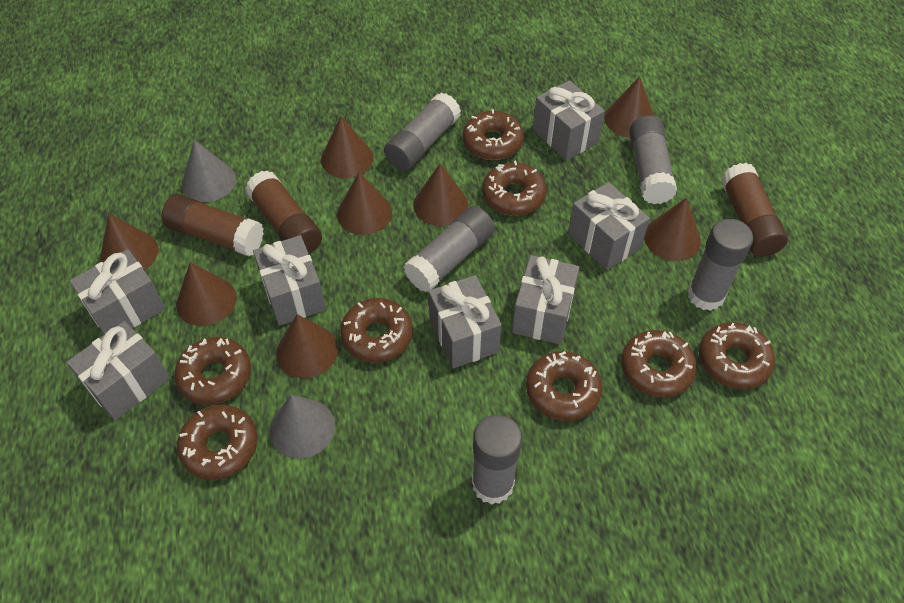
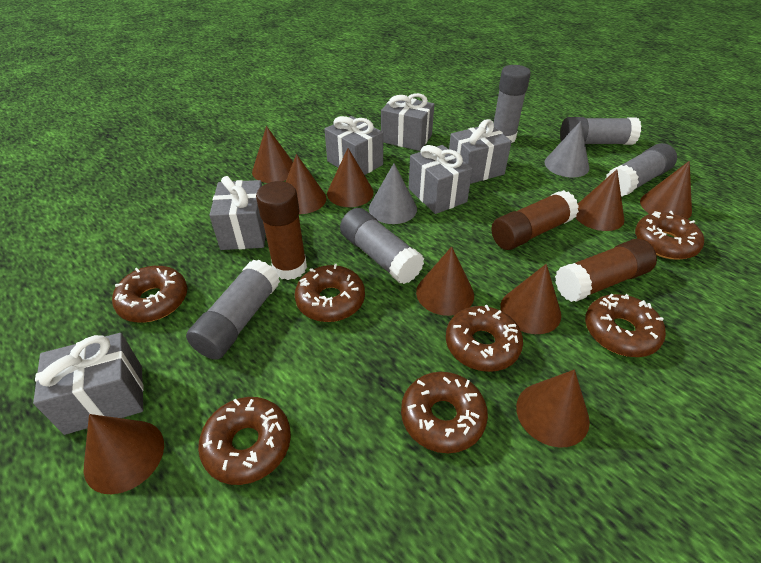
brown cone: 8 -> 9
brown donut: 8 -> 7
grey gift: 7 -> 6

